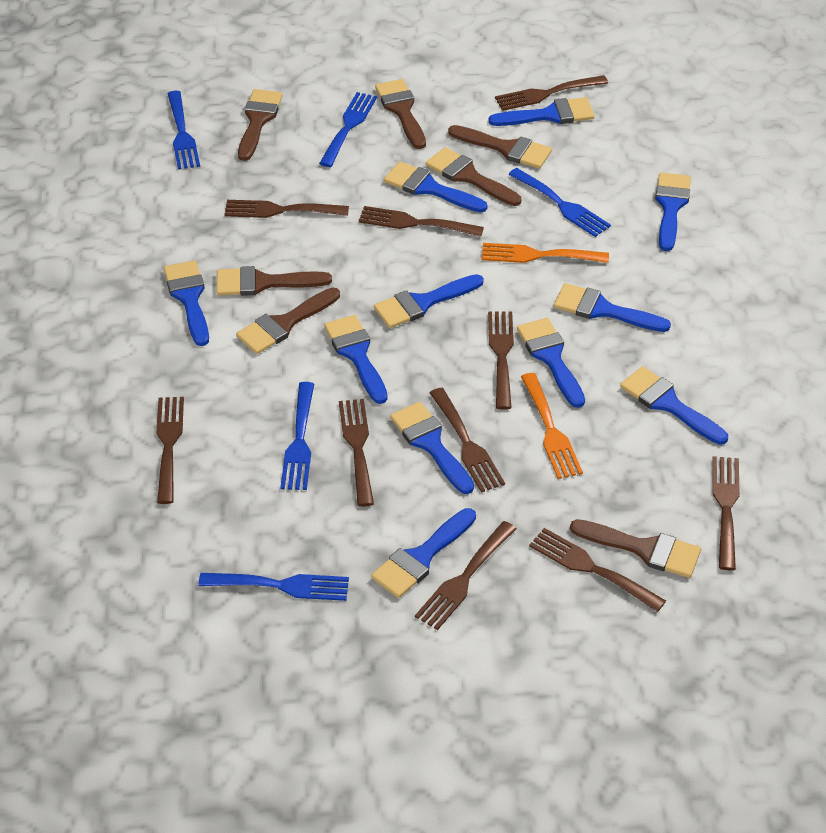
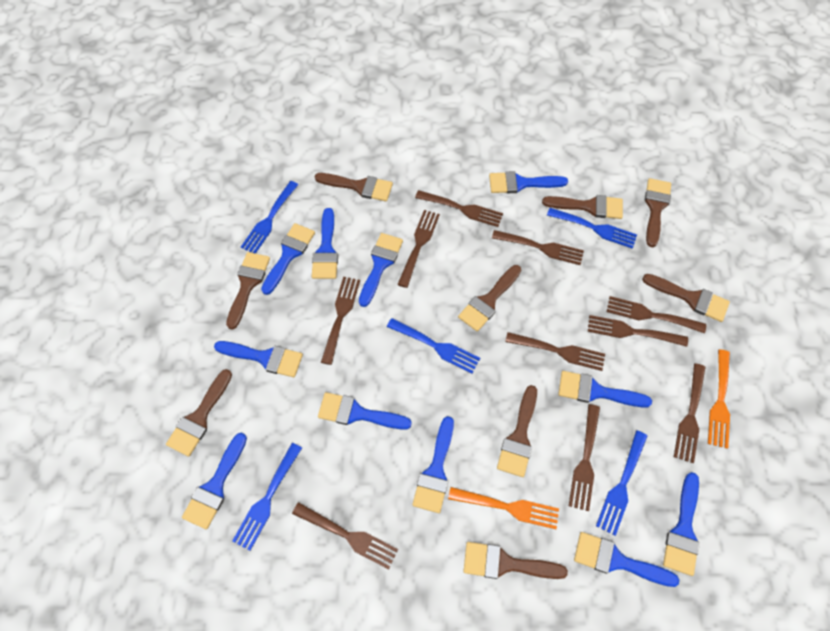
brown brush: 7 -> 9

